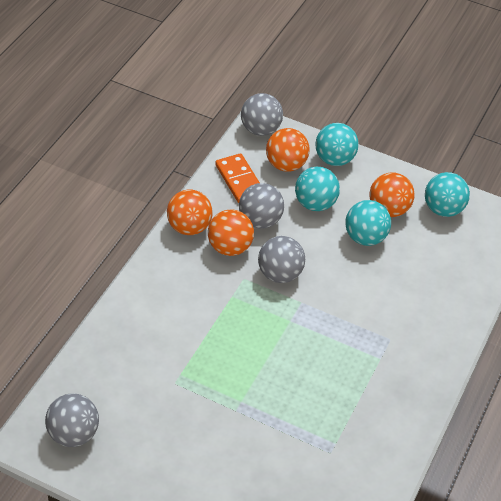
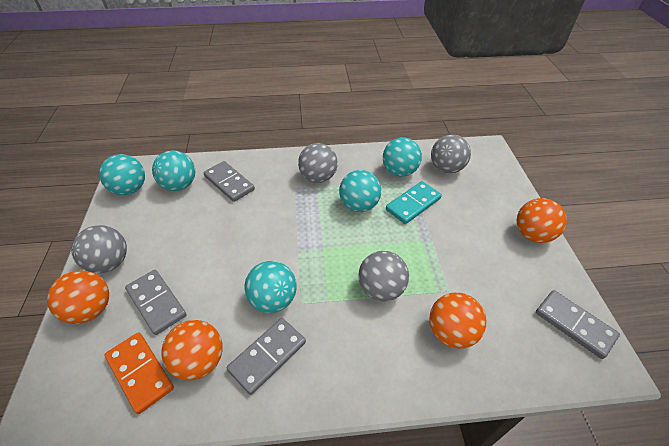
grey domino: 0 -> 4
turquoise ball: 4 -> 5
turquoise domino: 0 -> 1

